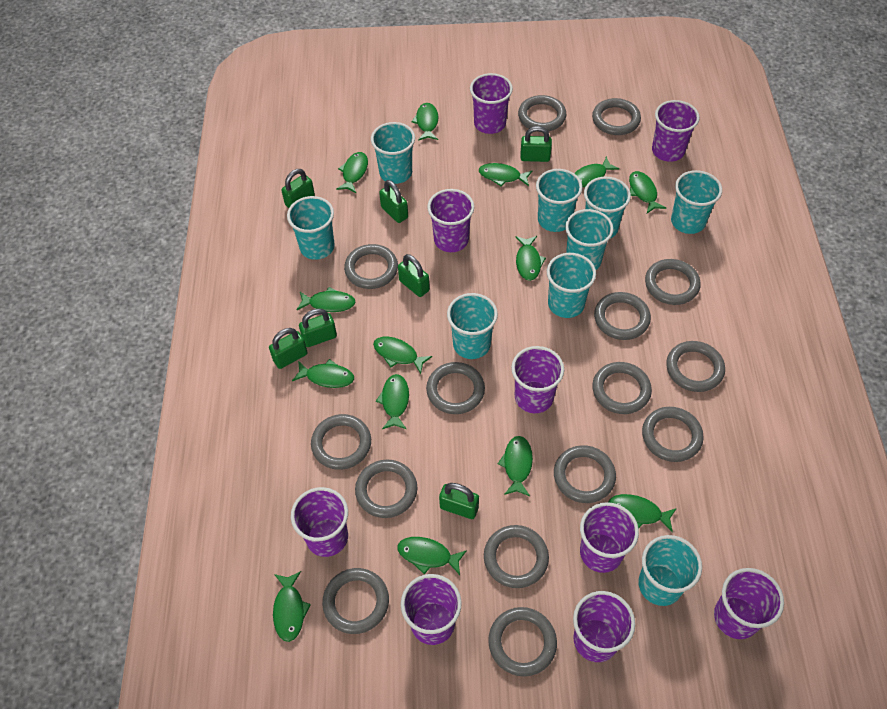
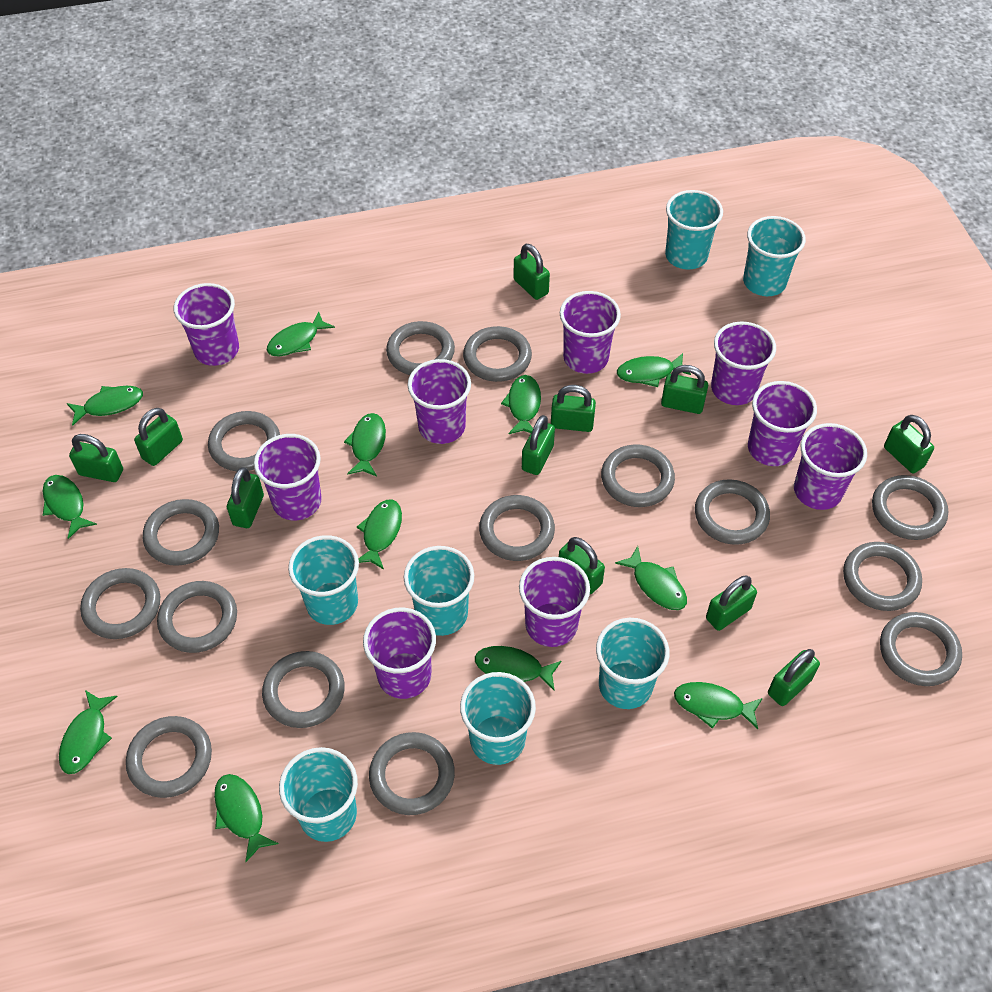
green fish: 14 -> 12
green padlock: 7 -> 11
turquoise cup: 9 -> 7

